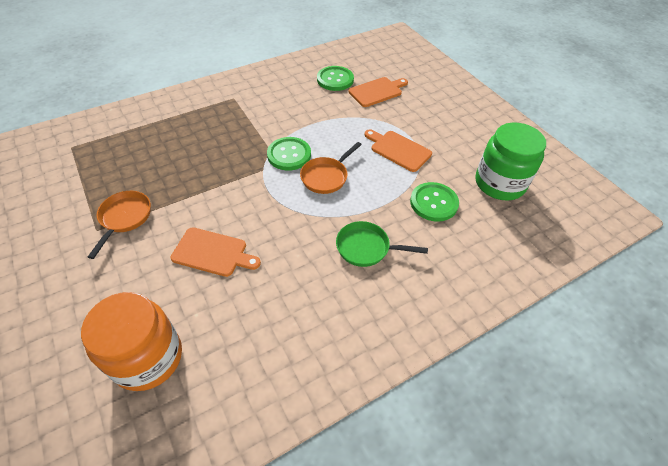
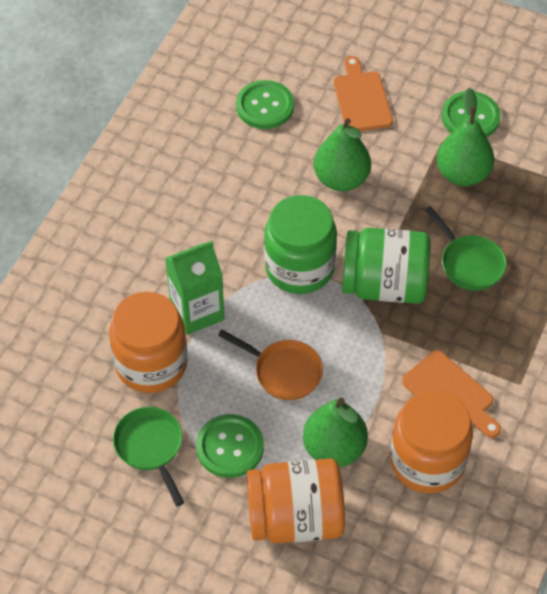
green carton: 0 -> 1
green jar: 1 -> 2
green pan: 1 -> 2
green pear: 0 -> 3
orange cutting board: 3 -> 2
orange jar: 1 -> 3
orange pan: 2 -> 1

